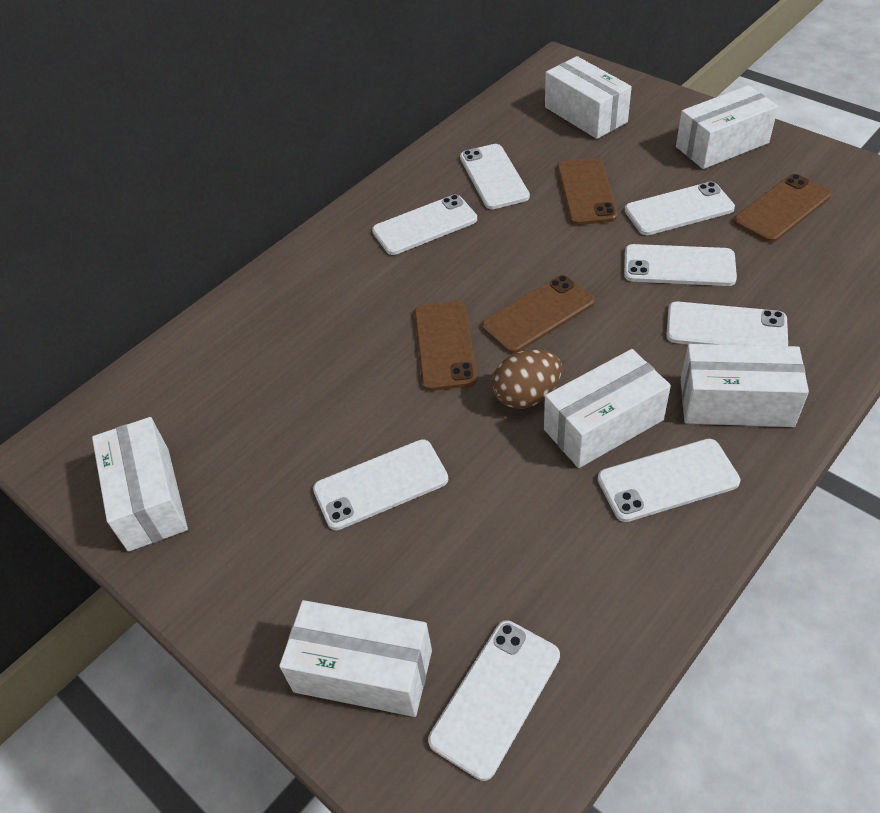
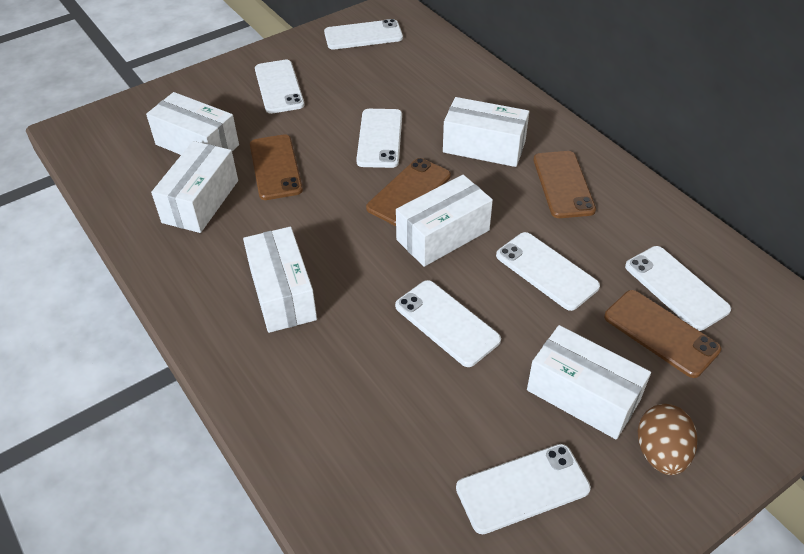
white phone: 8 -> 7

